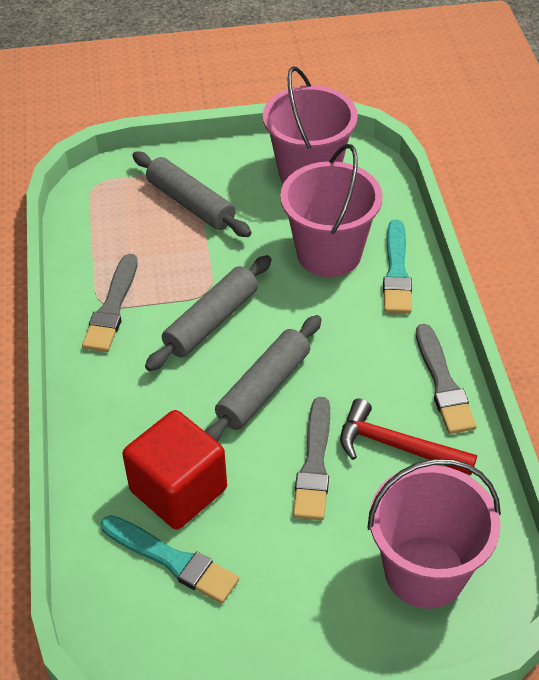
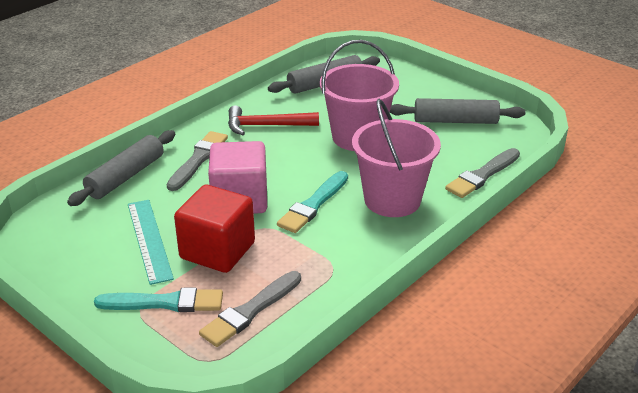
pink bucket: 3 -> 2
pink cube: 0 -> 1
turquoise ruler: 0 -> 1

